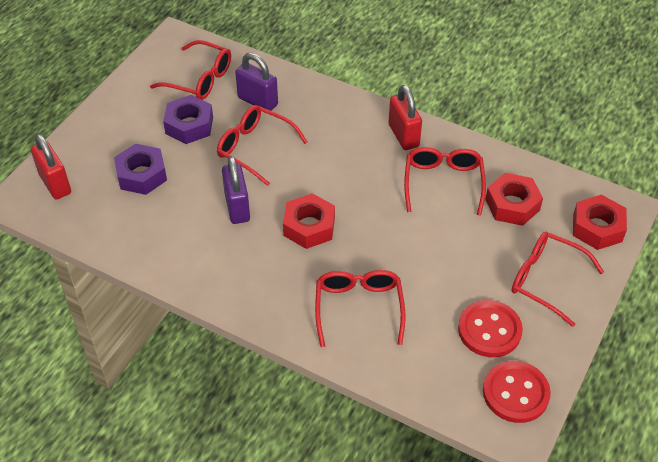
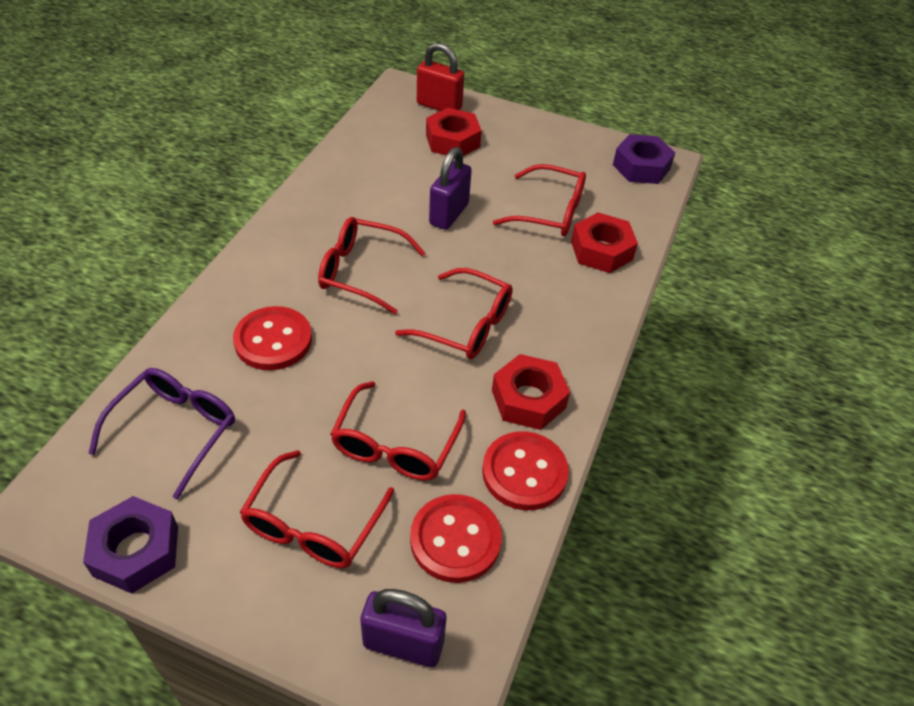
purple glasses: 0 -> 1
red button: 2 -> 3
red padlock: 2 -> 1

